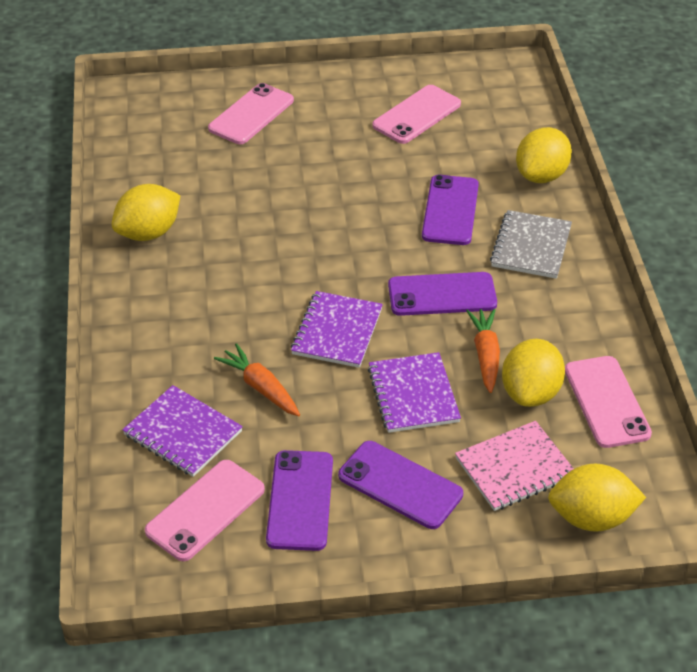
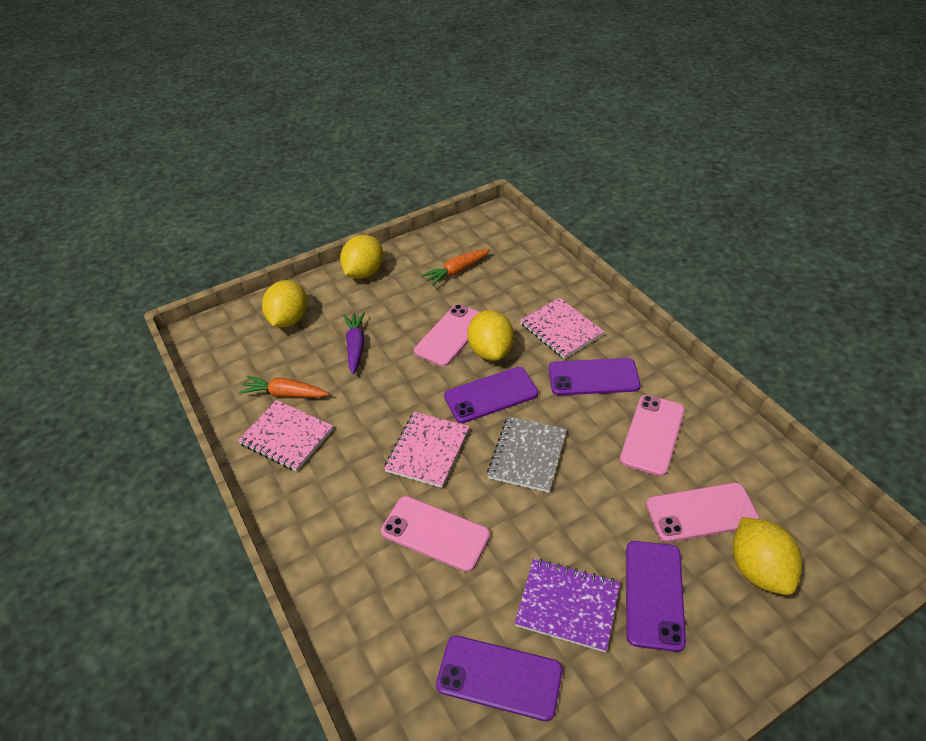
pink notebook: 1 -> 3
purple carrot: 0 -> 1
purple notebook: 3 -> 1

